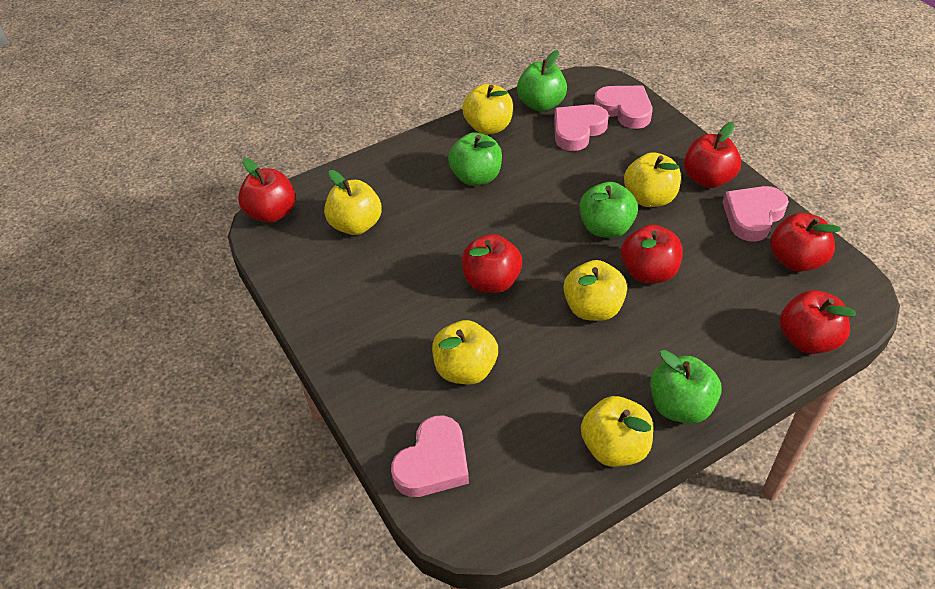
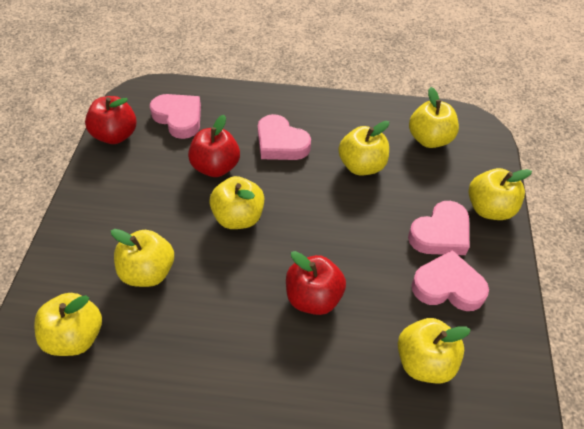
green apple: 4 -> 0
red apple: 6 -> 3
yellow apple: 6 -> 7

